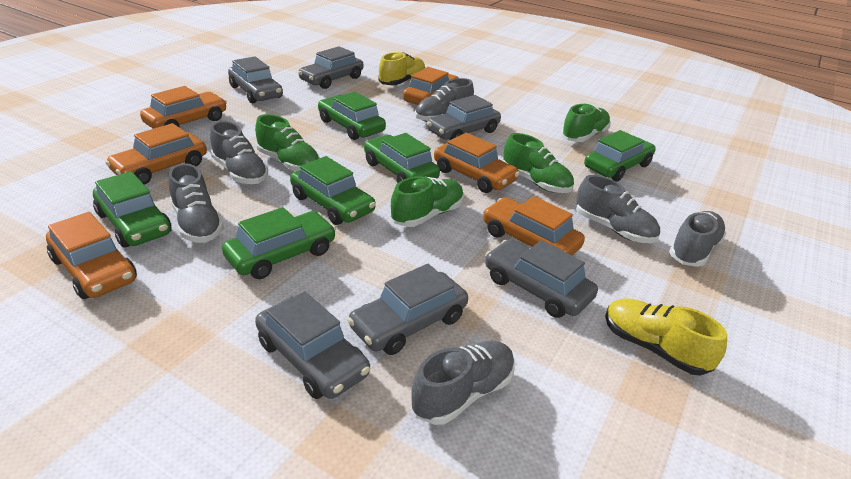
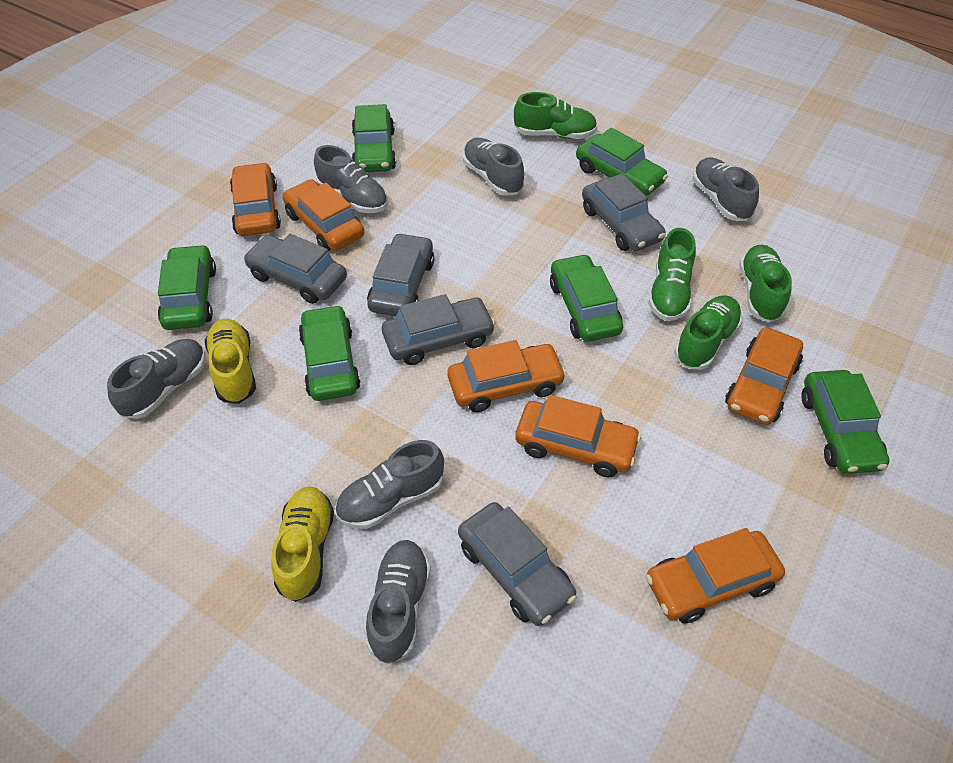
grey car: 6 -> 5

